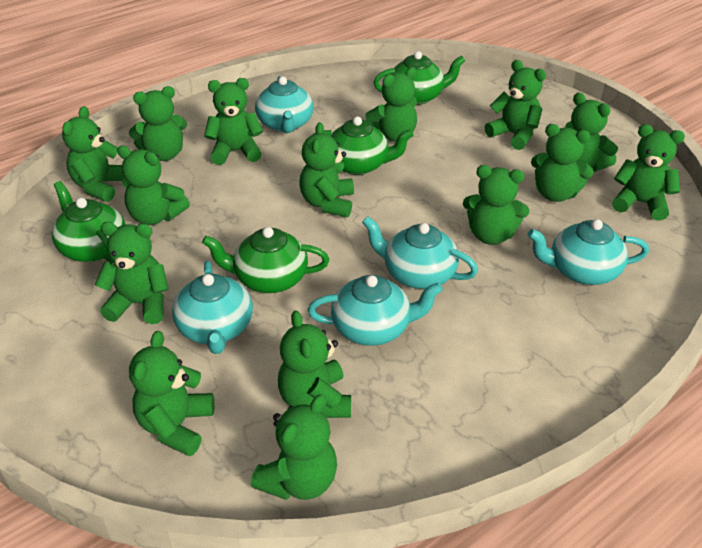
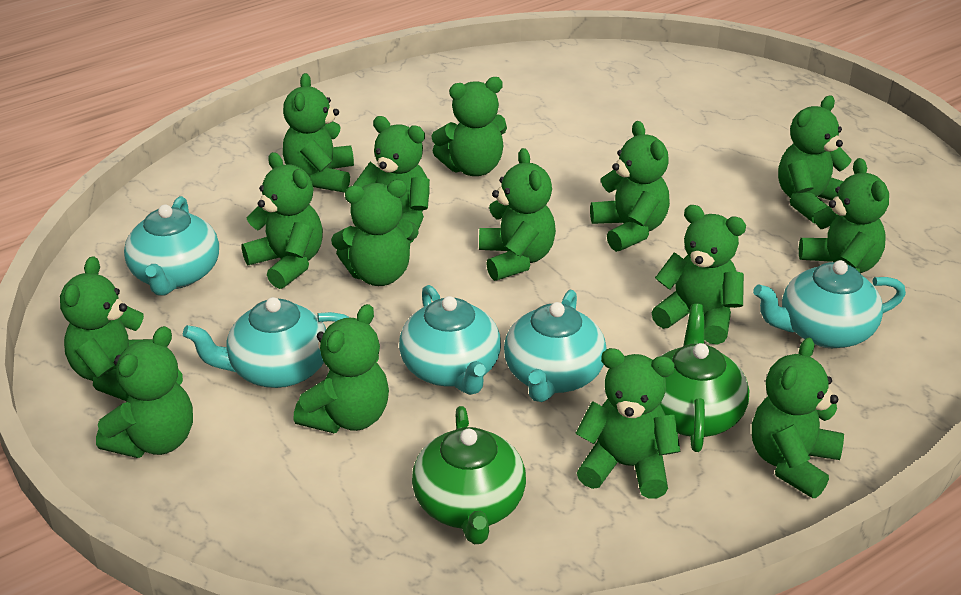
green teapot: 4 -> 2

